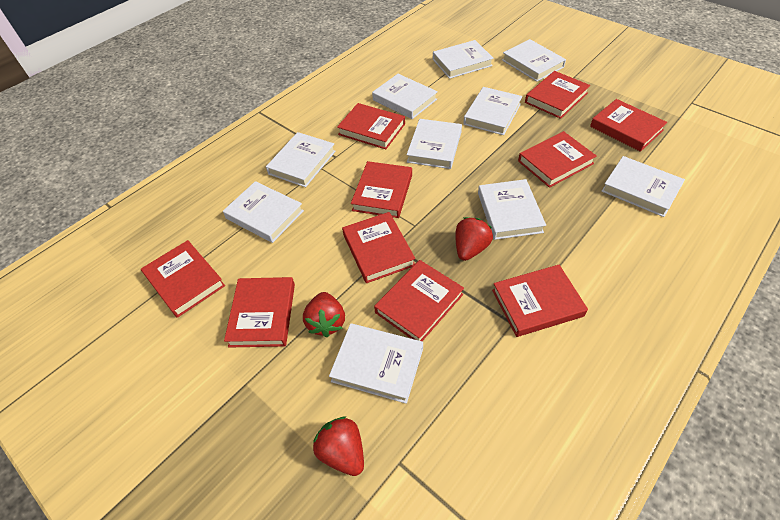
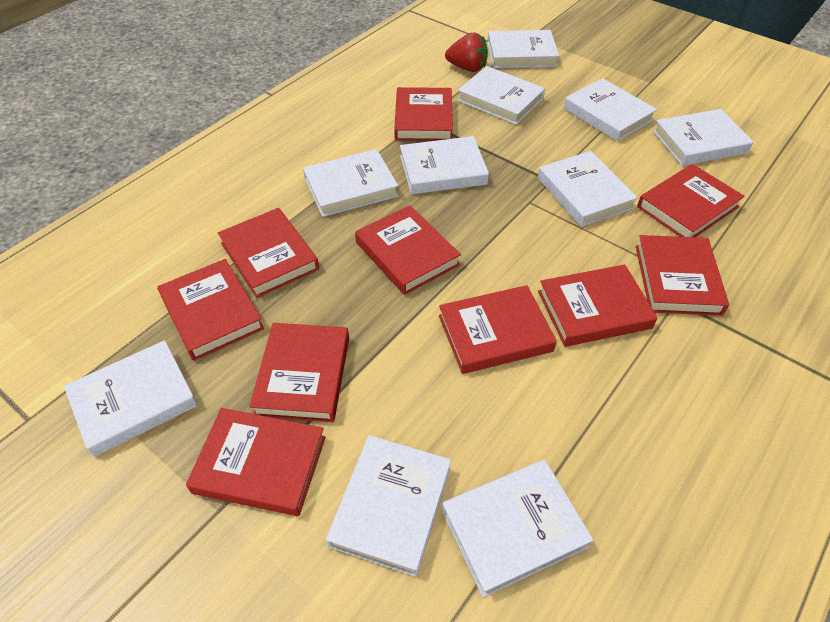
red strawberry: 3 -> 1

